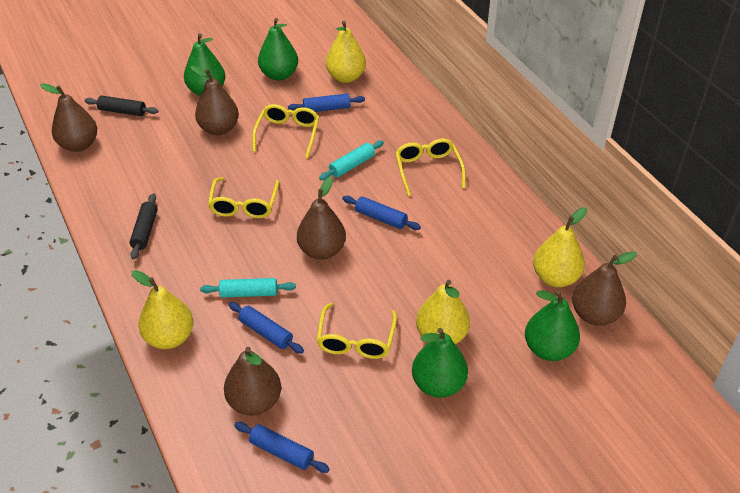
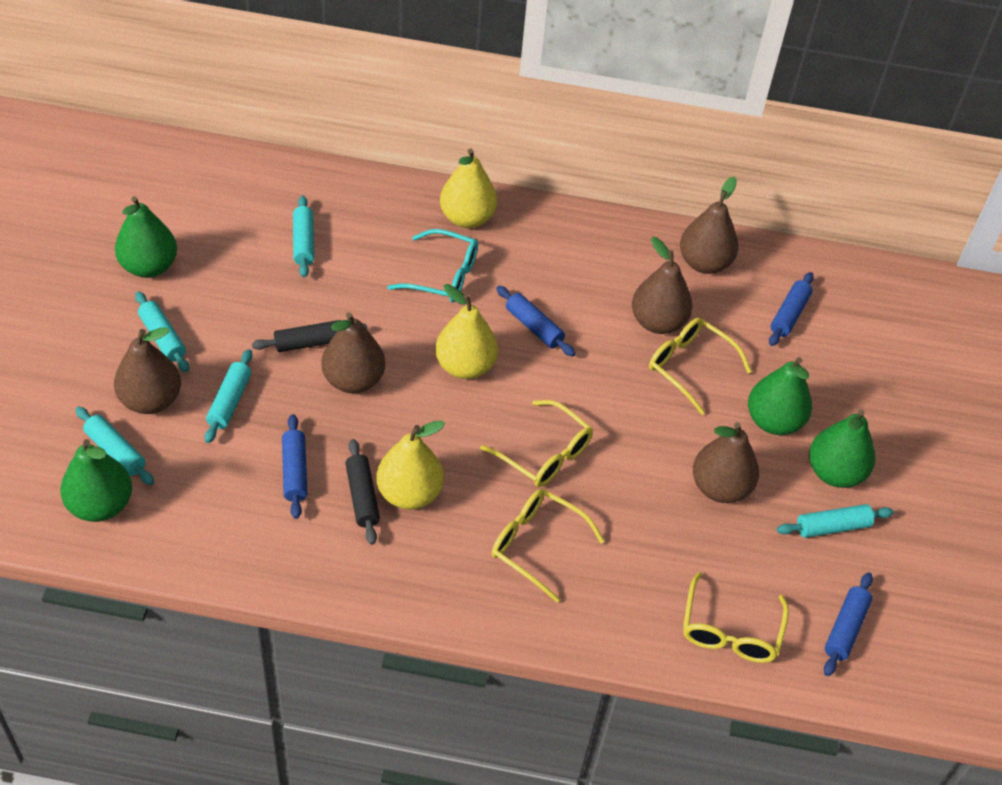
turquoise glasses: 0 -> 1
turquoise rolling pin: 2 -> 5
yellow pear: 4 -> 3

